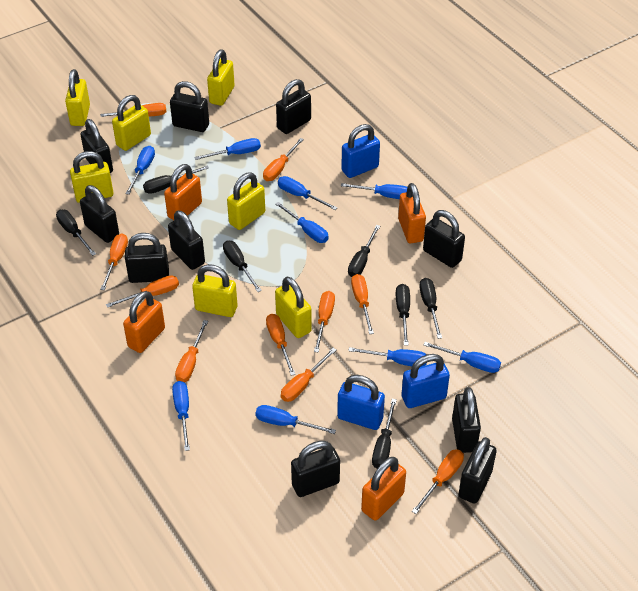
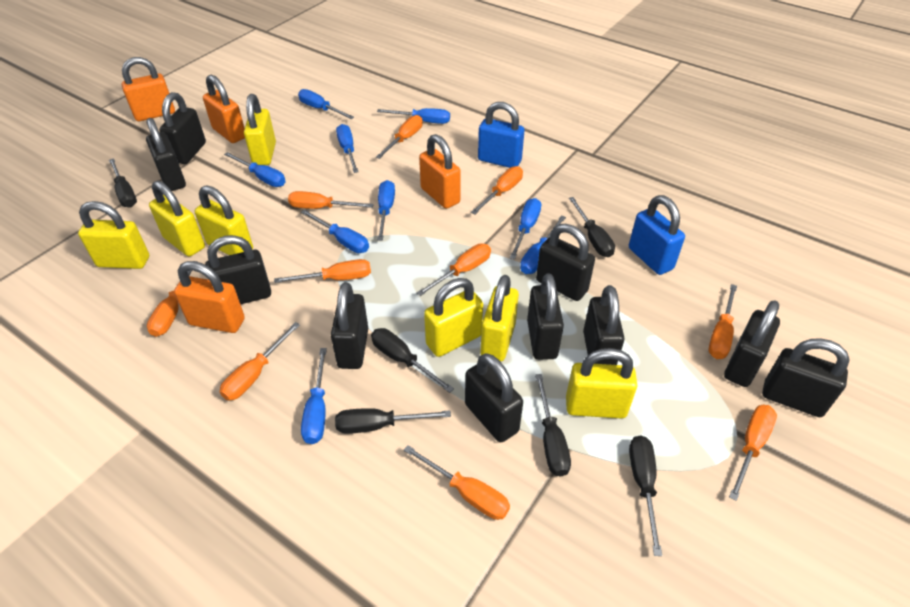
black screwdriver: 7 -> 6
blue padlock: 3 -> 2

